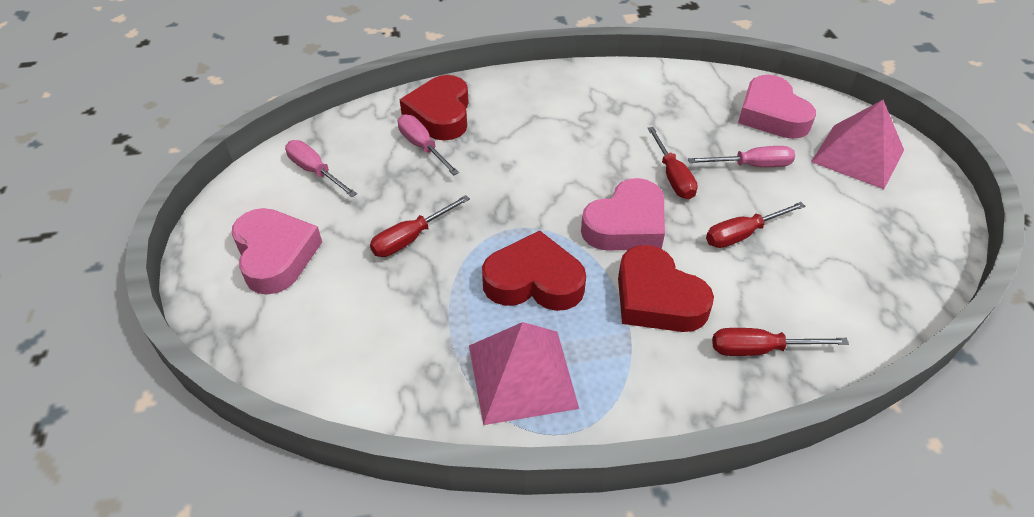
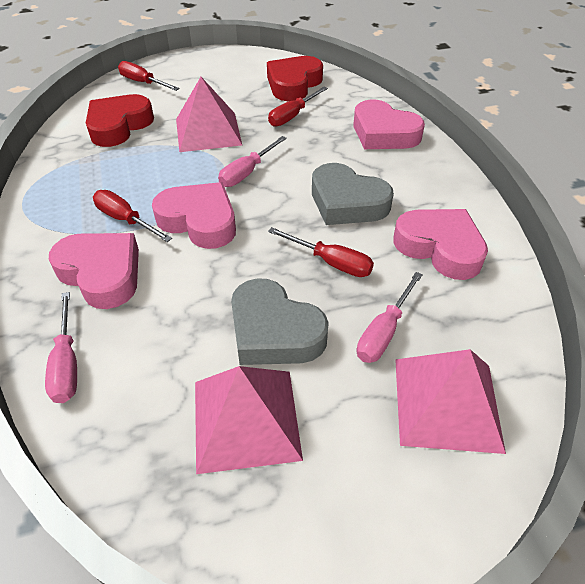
grey heart: 0 -> 2
pink heart: 3 -> 4
pink pyramid: 2 -> 3
red heart: 3 -> 2

